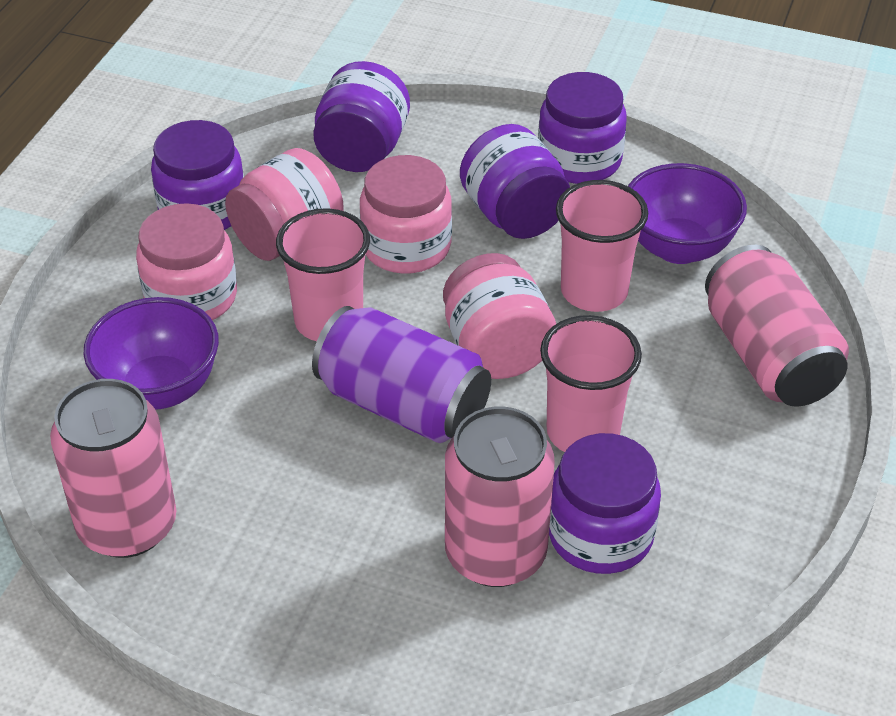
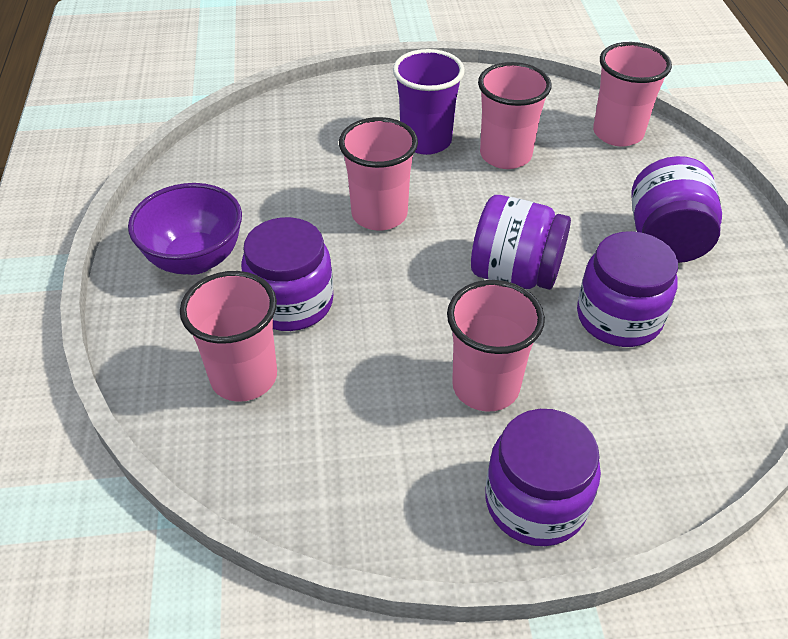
pink can: 3 -> 0
pink cup: 3 -> 5
pink jar: 4 -> 0
purple bowl: 2 -> 1
purple can: 1 -> 0
purple cup: 0 -> 1

